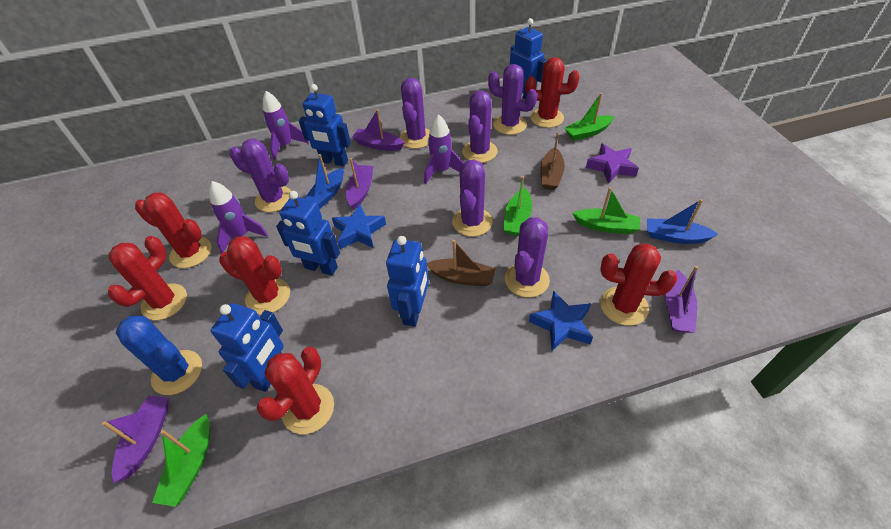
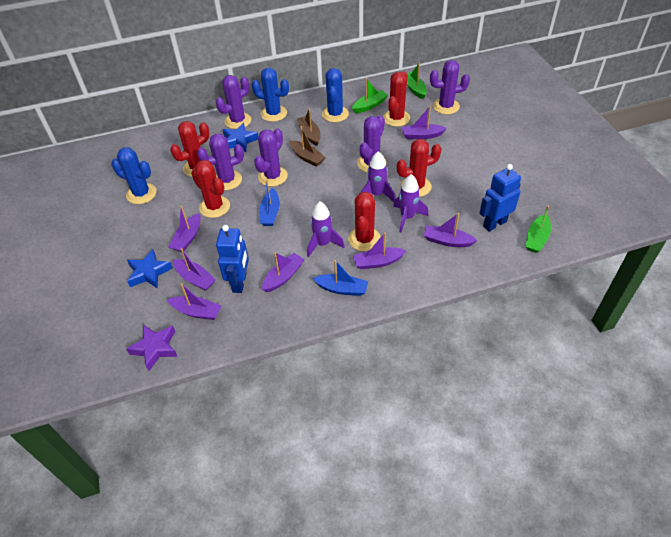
blue cactus: 1 -> 3
blue robot: 5 -> 2
green boat: 4 -> 3
purple boat: 4 -> 7
purple cactus: 6 -> 5
red cactus: 6 -> 5

